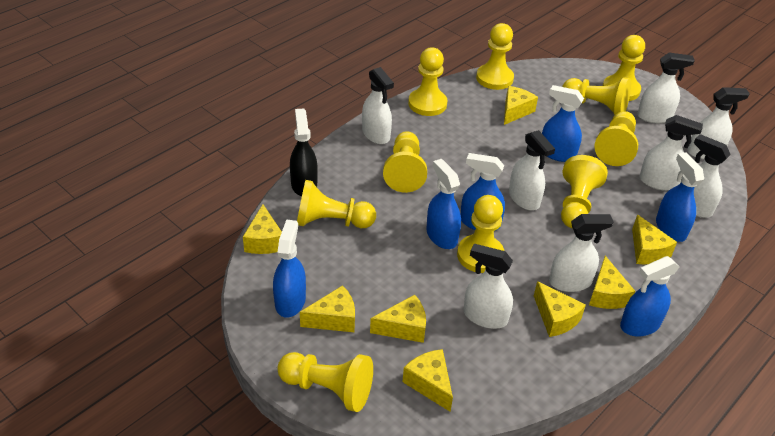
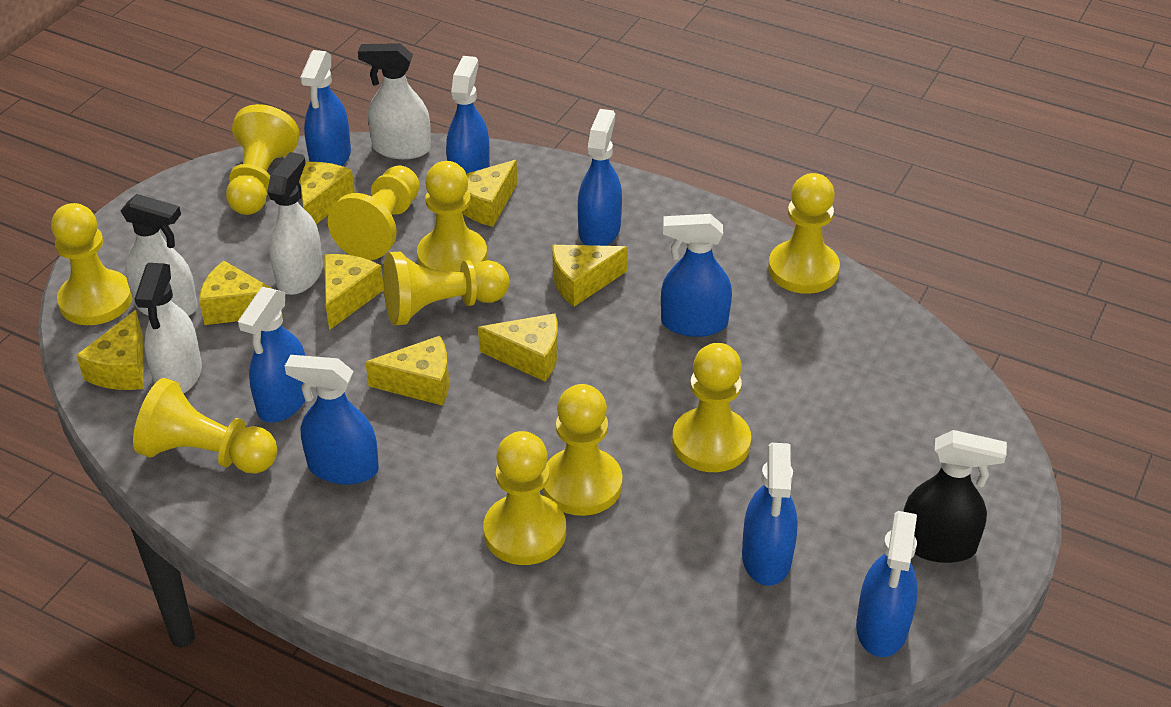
blue spray bottle: 6 -> 8
white spray bottle: 8 -> 4

